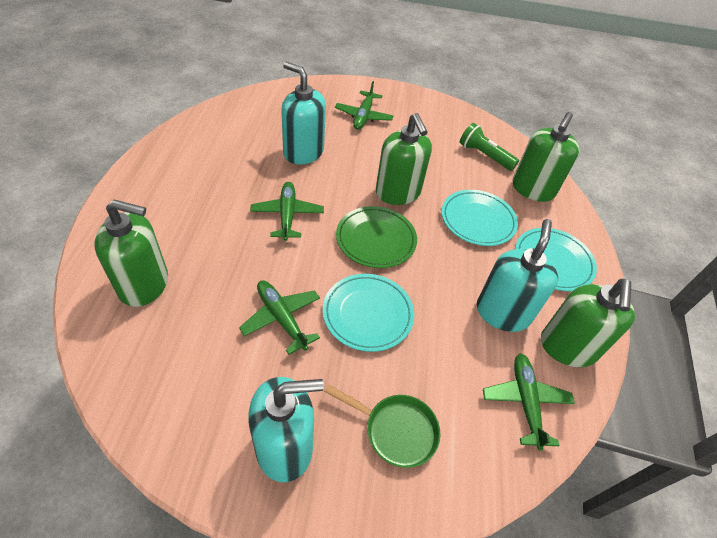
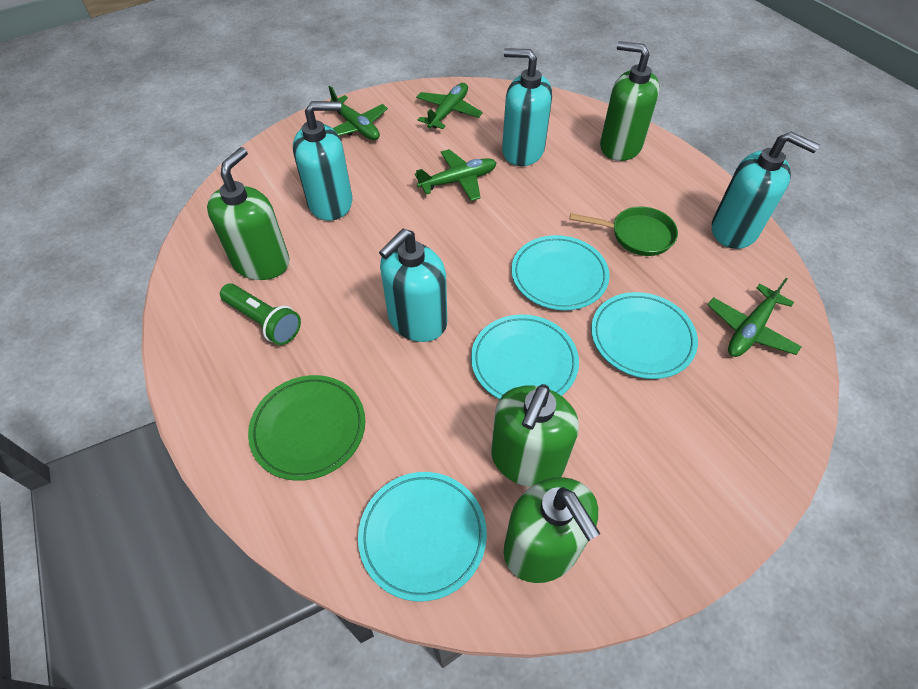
turquoise plate: 3 -> 4
turquoise soap dispenser: 3 -> 4

